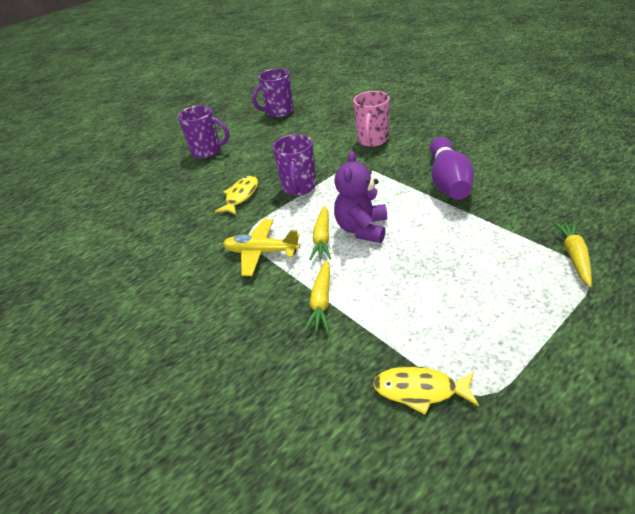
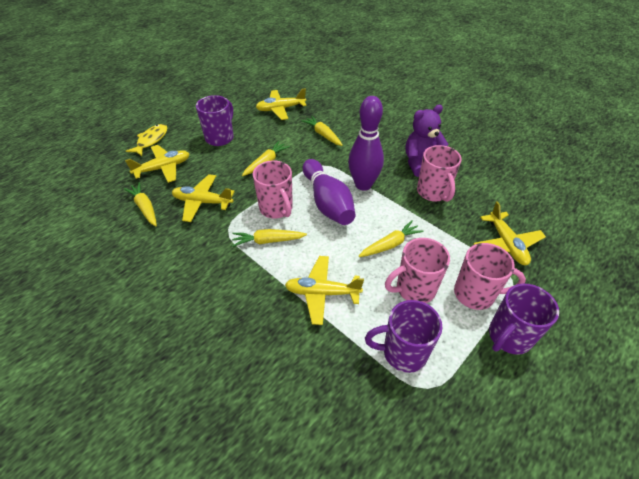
pink mug: 1 -> 4
purple bowling pin: 1 -> 2
yellow carrot: 3 -> 5
yellow fish: 2 -> 1
yellow plane: 1 -> 5

